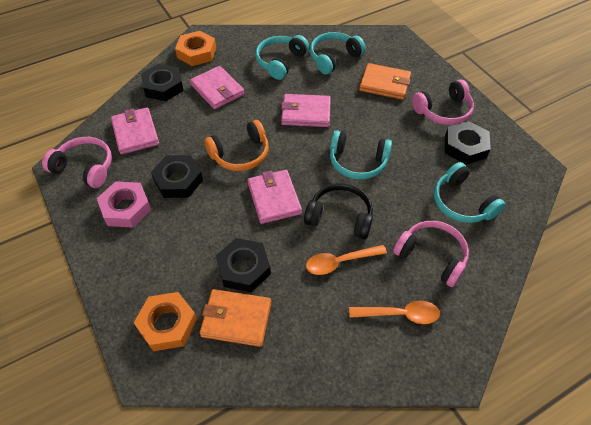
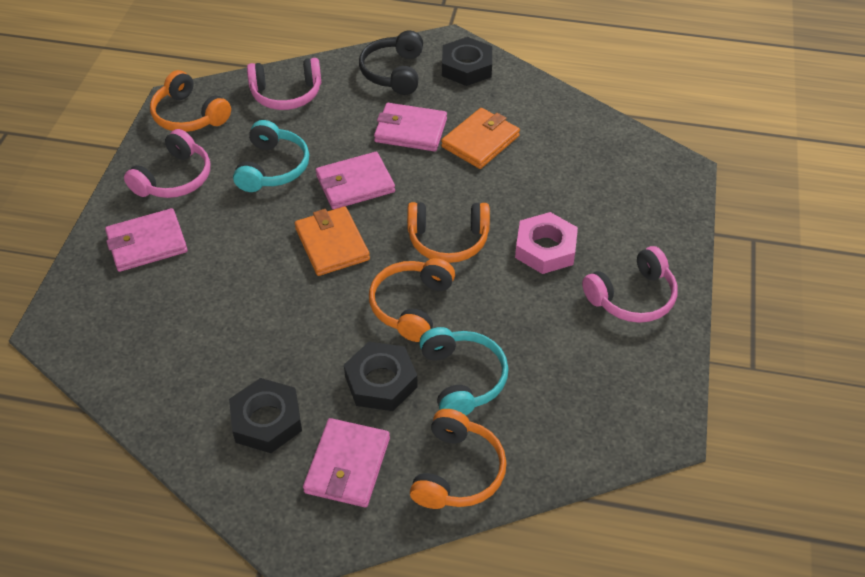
black nut: 4 -> 3
orange headphones: 1 -> 4
orange nut: 2 -> 0
orange spoon: 2 -> 0
turquoise headphones: 4 -> 2

